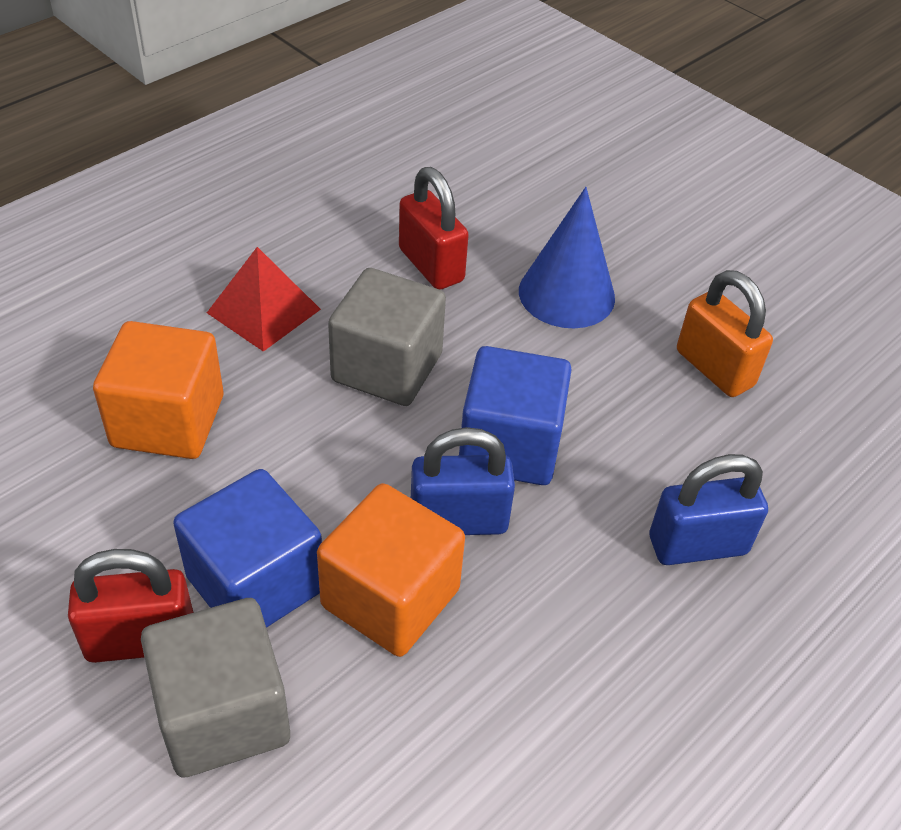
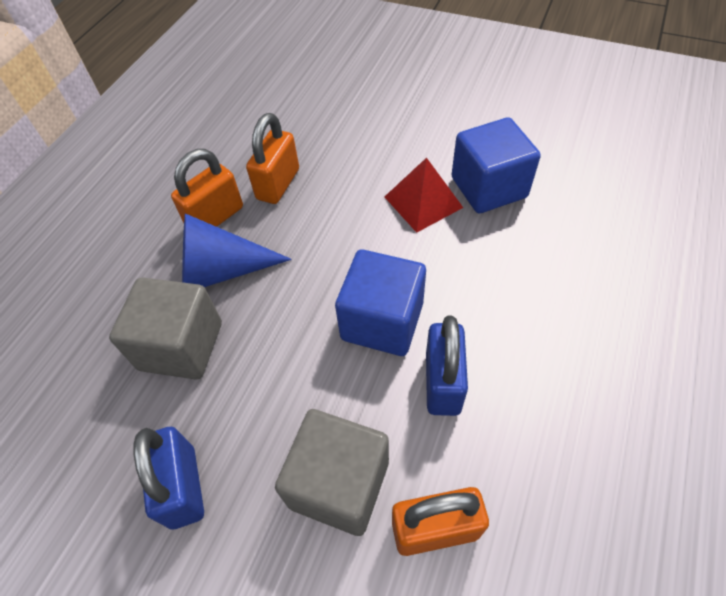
orange cube: 2 -> 0
orange padlock: 1 -> 3
red padlock: 2 -> 0

